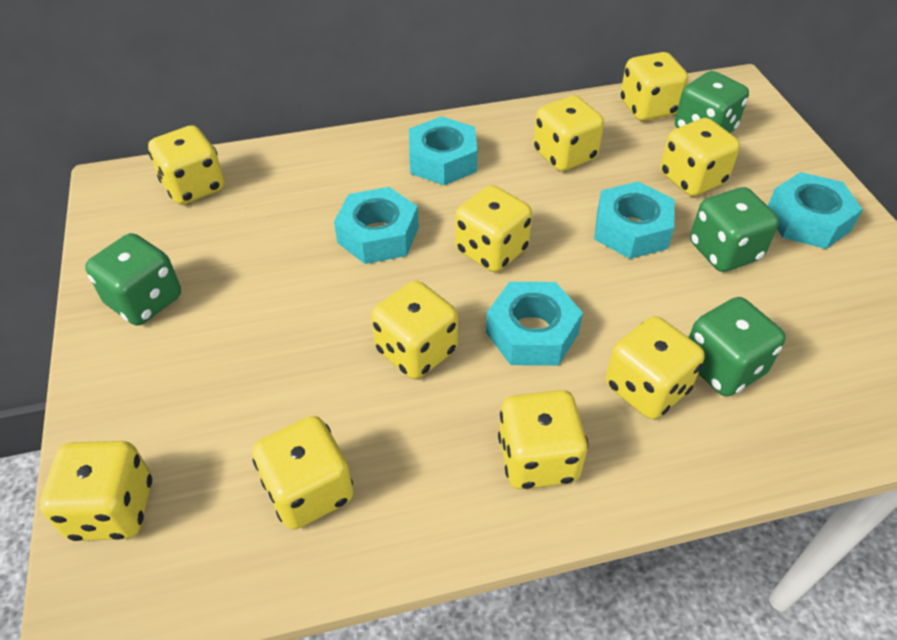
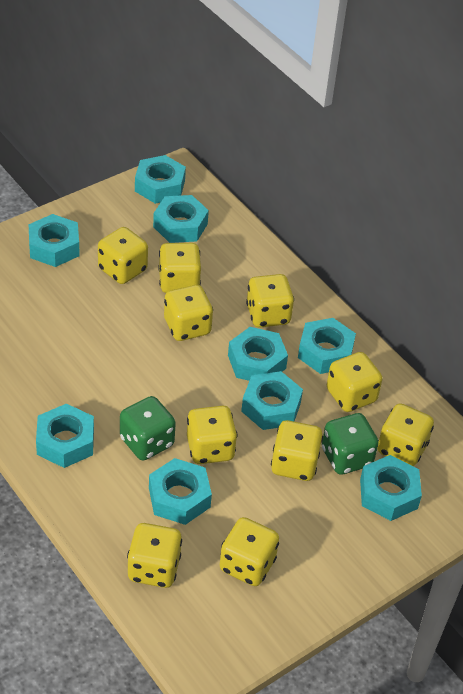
green dice: 4 -> 2
turquoise nut: 5 -> 9

